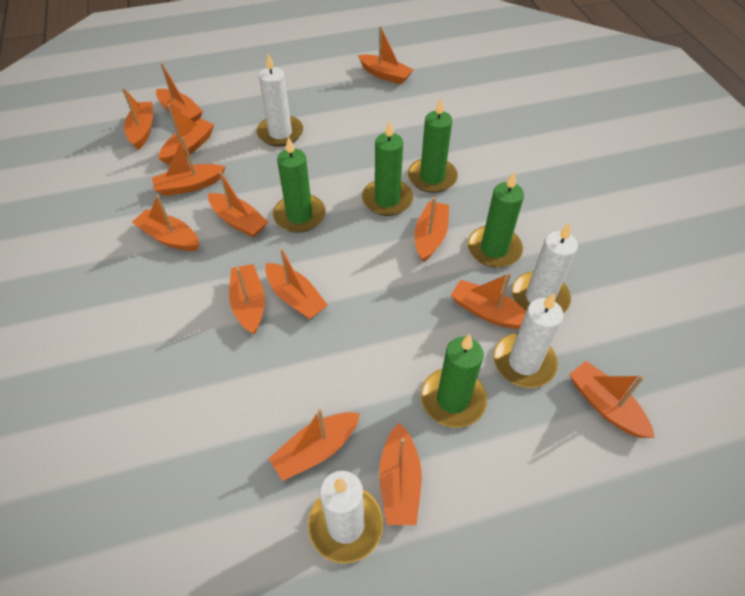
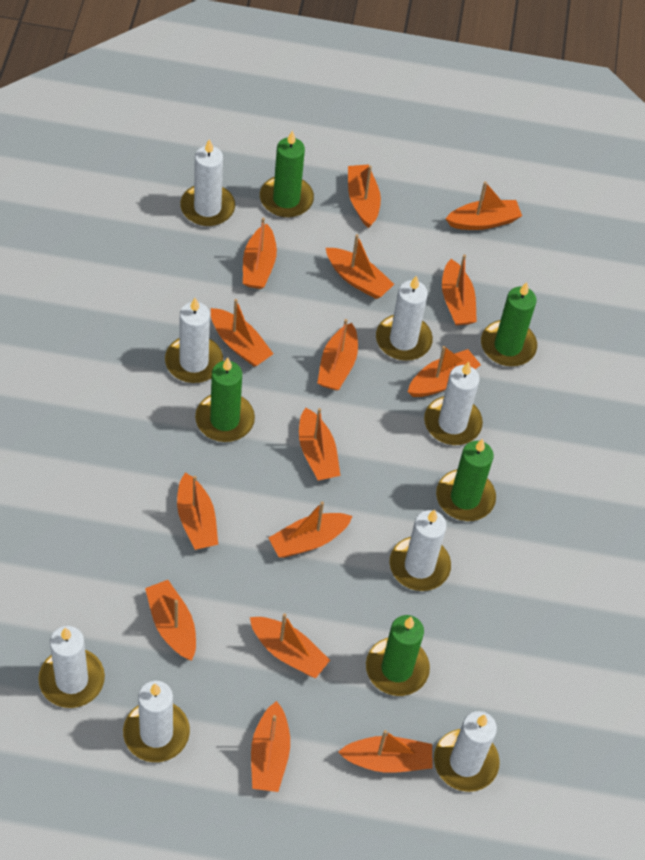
orange boat: 14 -> 15
white candle: 4 -> 8

